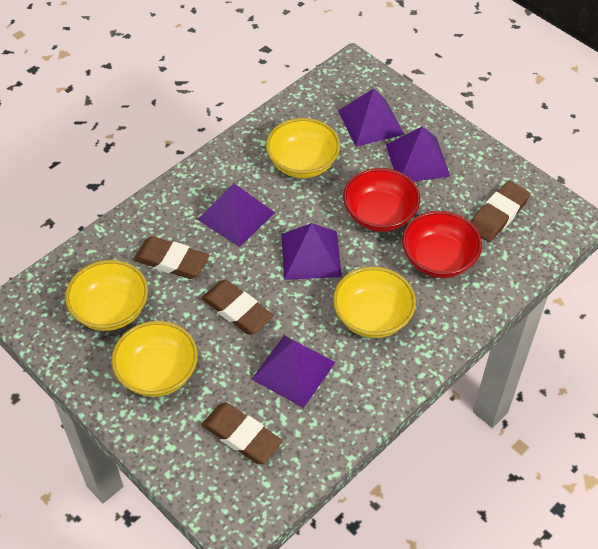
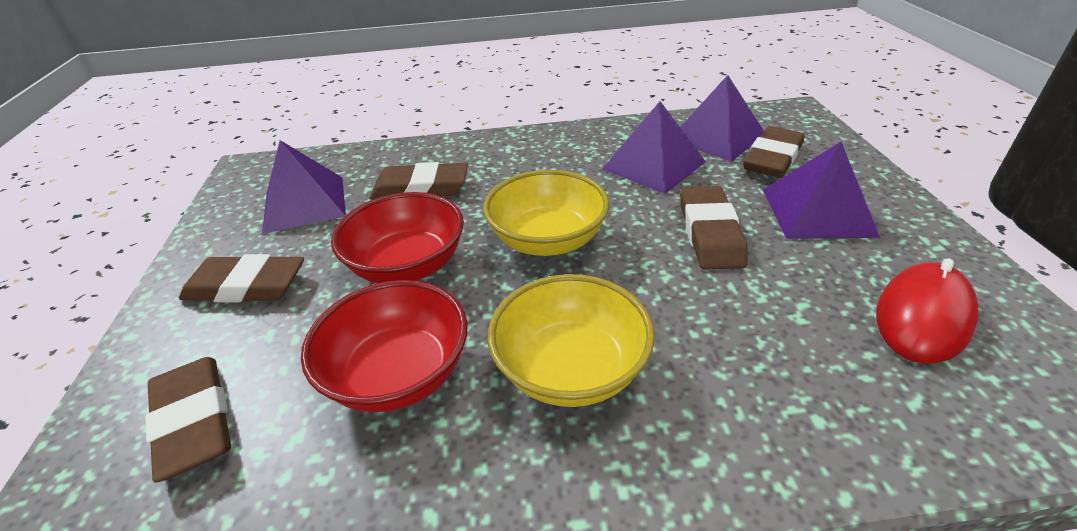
brown eraser: 4 -> 5
purple pyramid: 5 -> 4
red mouse: 0 -> 1
yellow bowl: 4 -> 2

